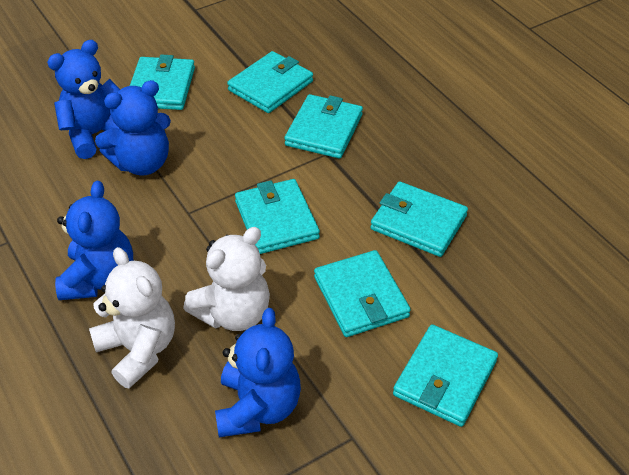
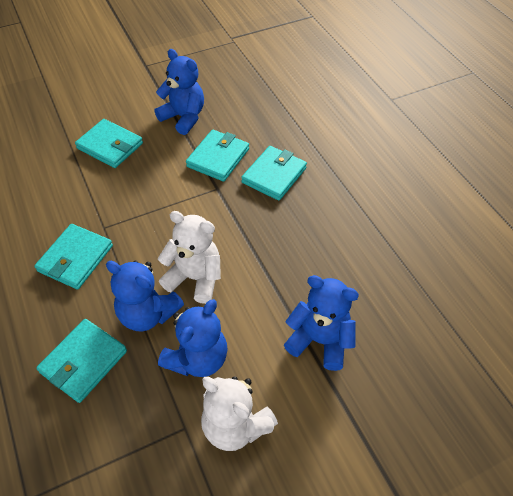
turquoise wallet: 7 -> 5

